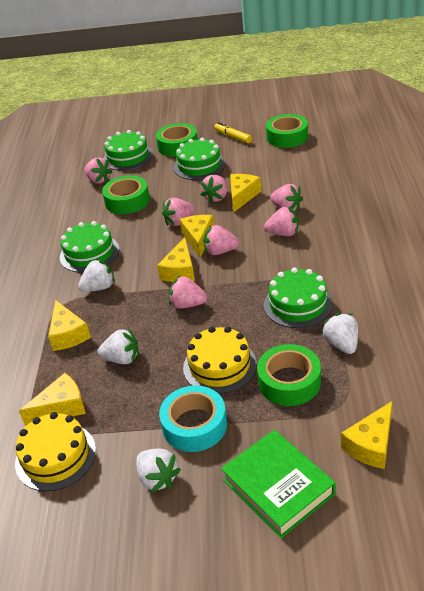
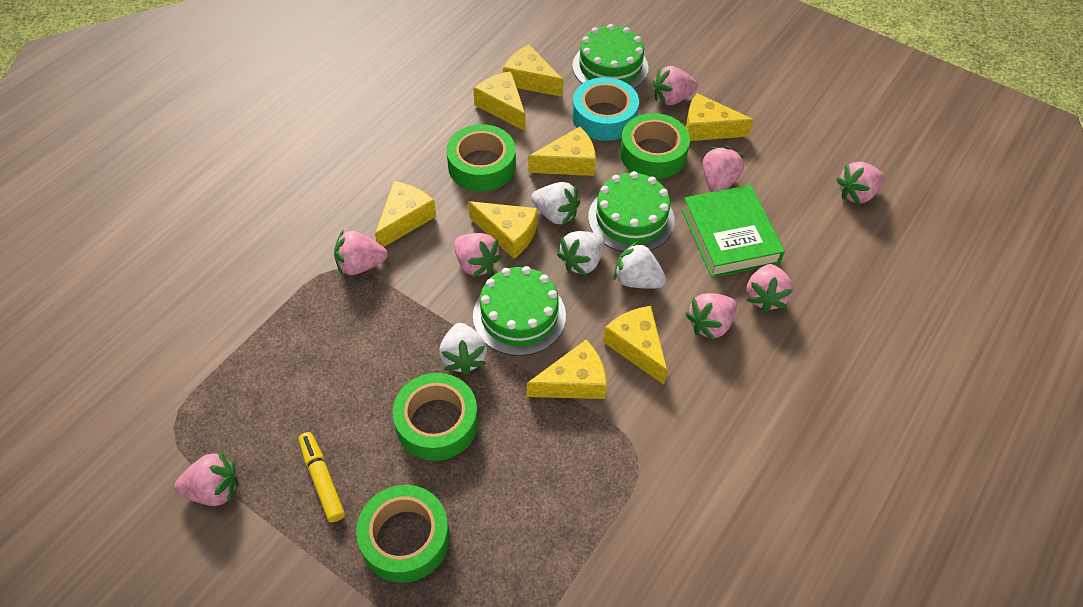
green cake: 4 -> 3
pink strawberry: 7 -> 8
yellow cake: 2 -> 0
yellow cheese: 6 -> 8

